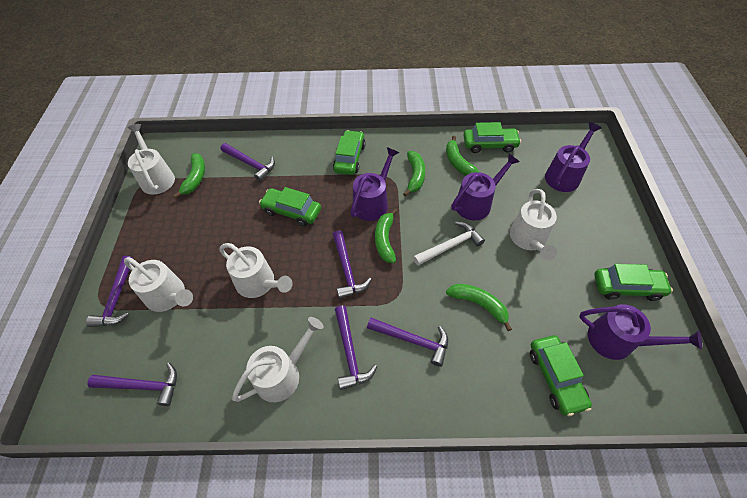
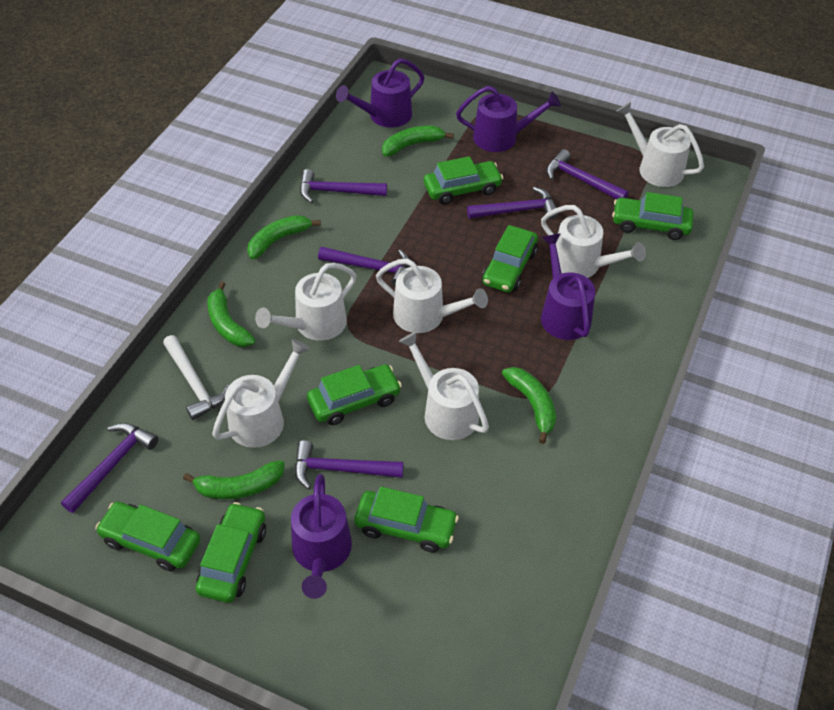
green car: 5 -> 7
white watering can: 5 -> 6

